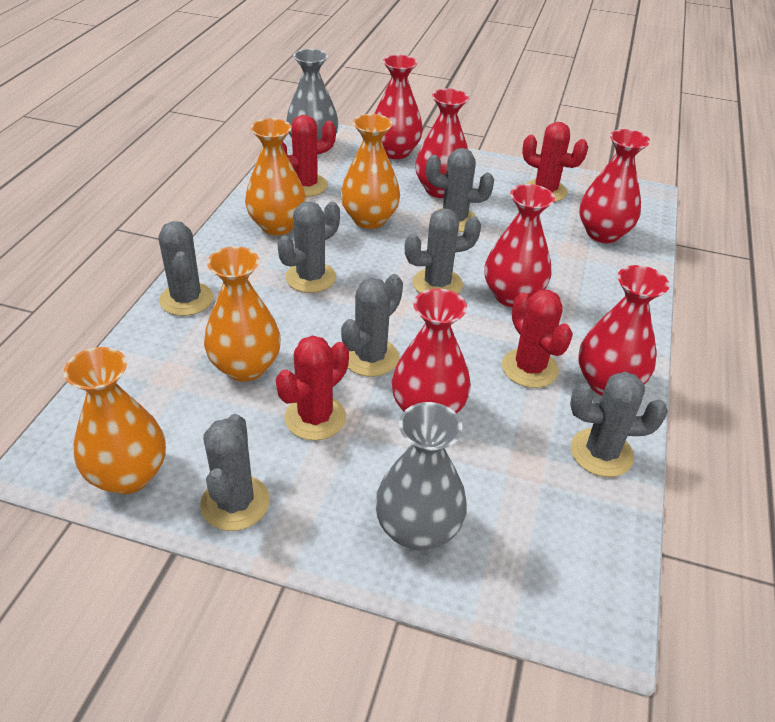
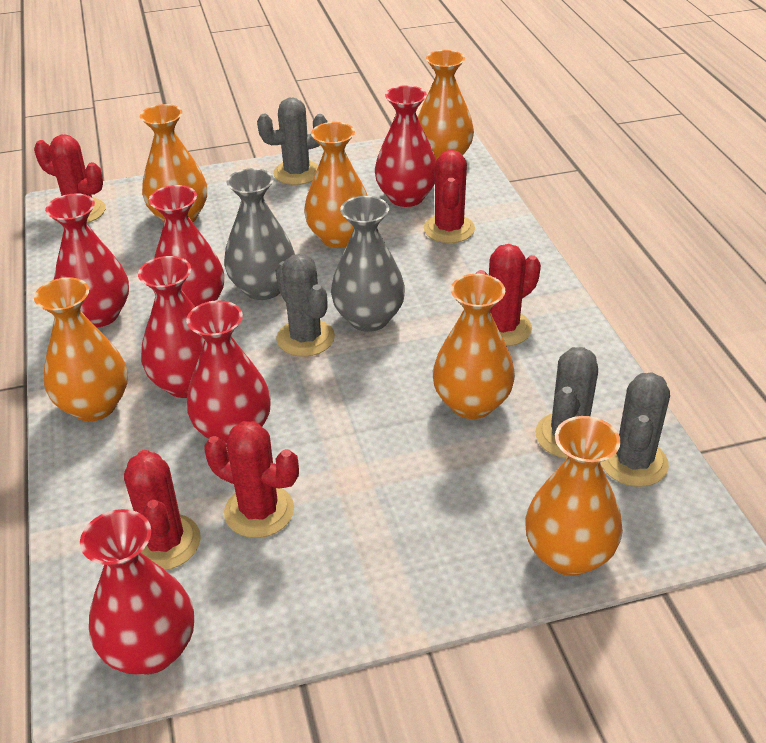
grey cactus: 7 -> 4
orange vase: 4 -> 6
red cactus: 4 -> 5

